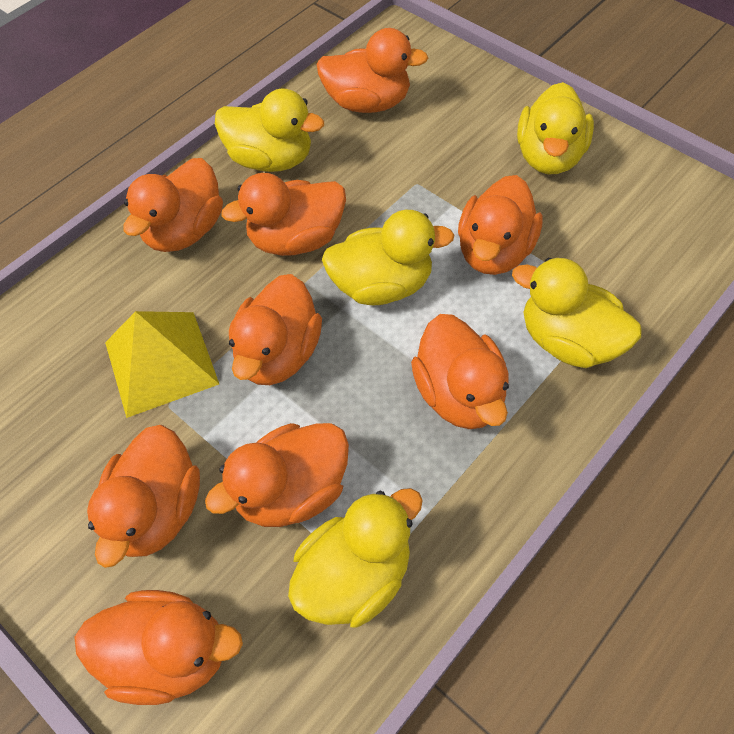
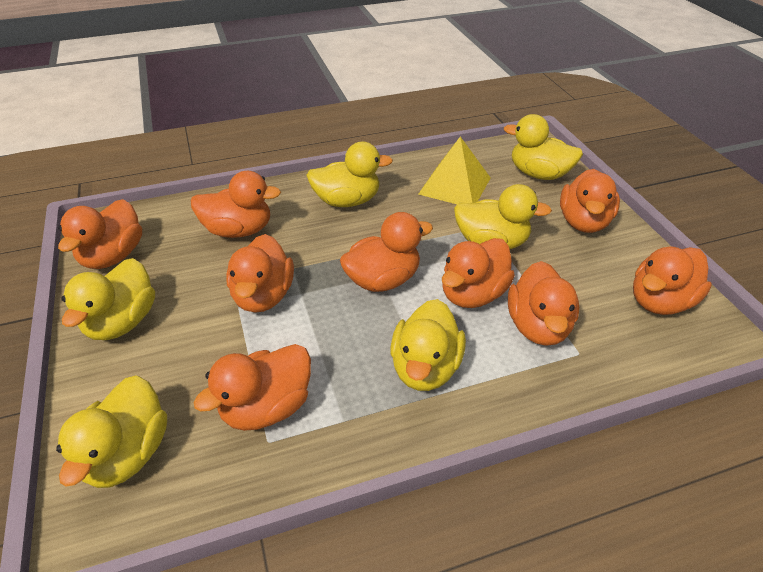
yellow duck: 5 -> 6

